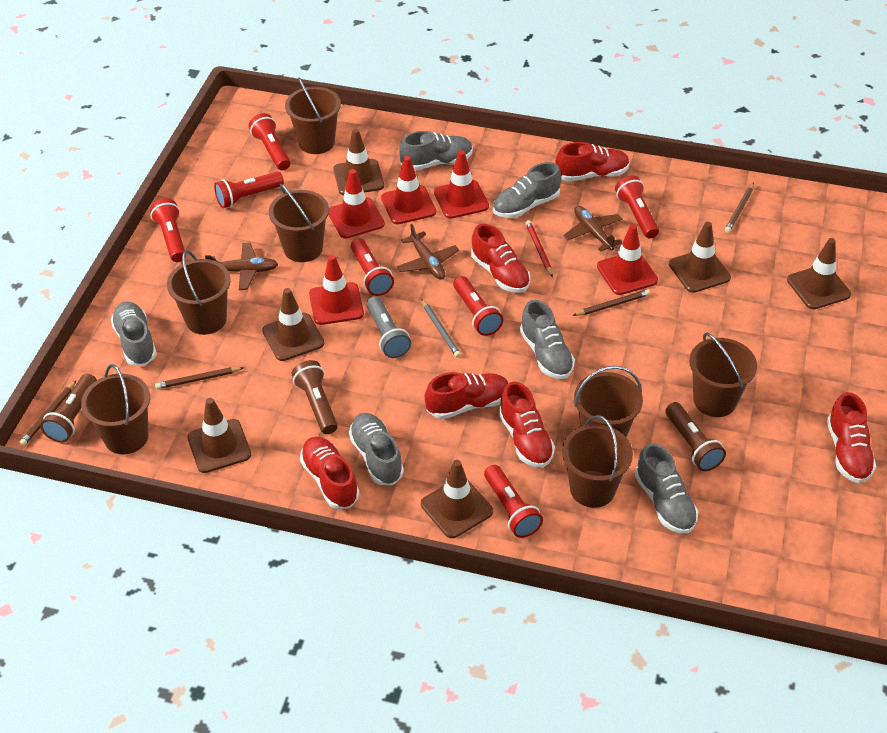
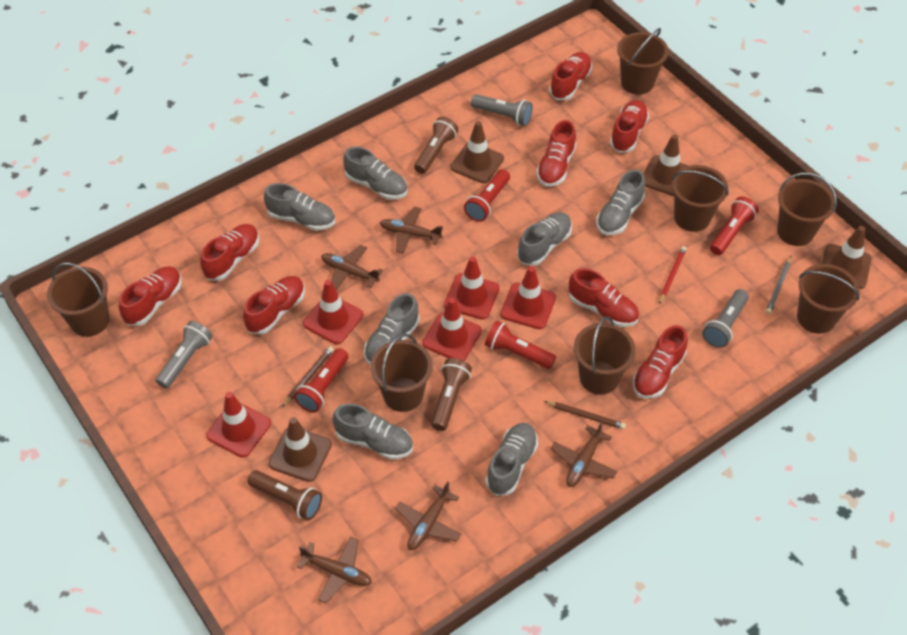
brown pencil: 4 -> 2
brown plane: 3 -> 5
brown traffic cone: 6 -> 4
grey flashlight: 1 -> 3
grey shoe: 6 -> 7
red flashlight: 7 -> 4
red shoe: 6 -> 8

